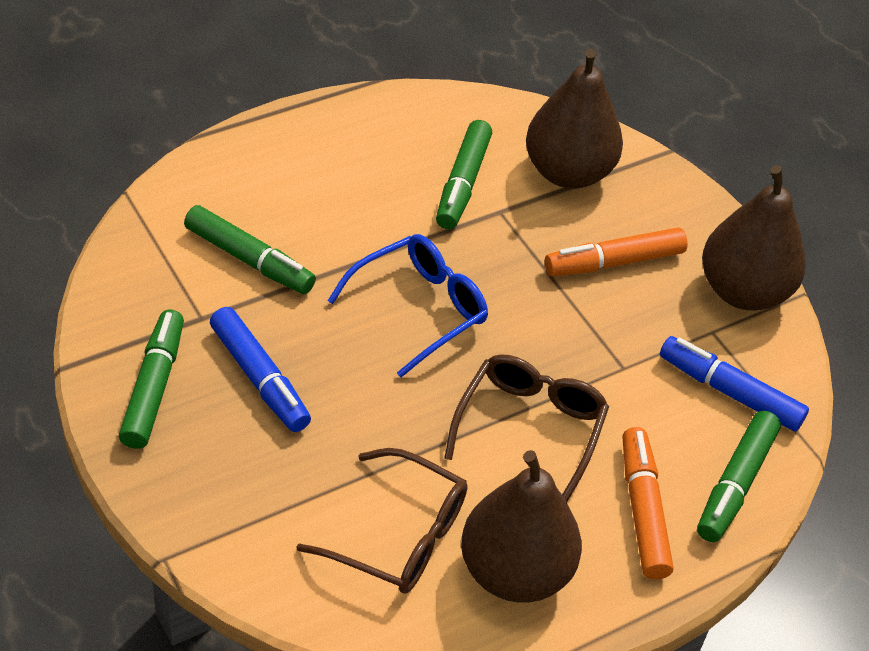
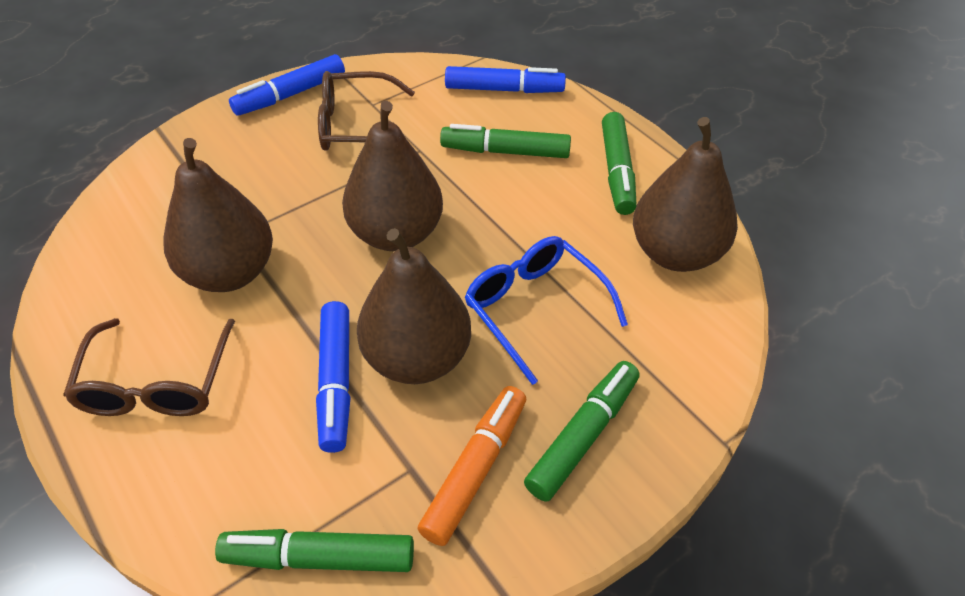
blue marker: 2 -> 3
brown pear: 3 -> 4
orange marker: 2 -> 1

